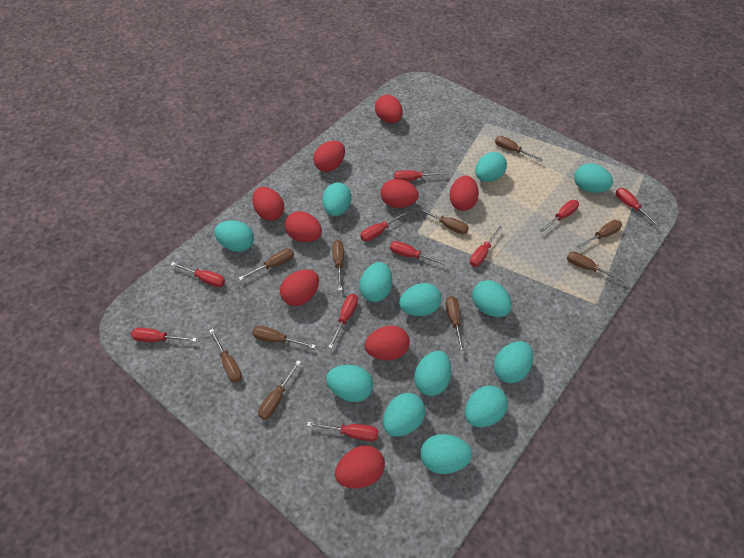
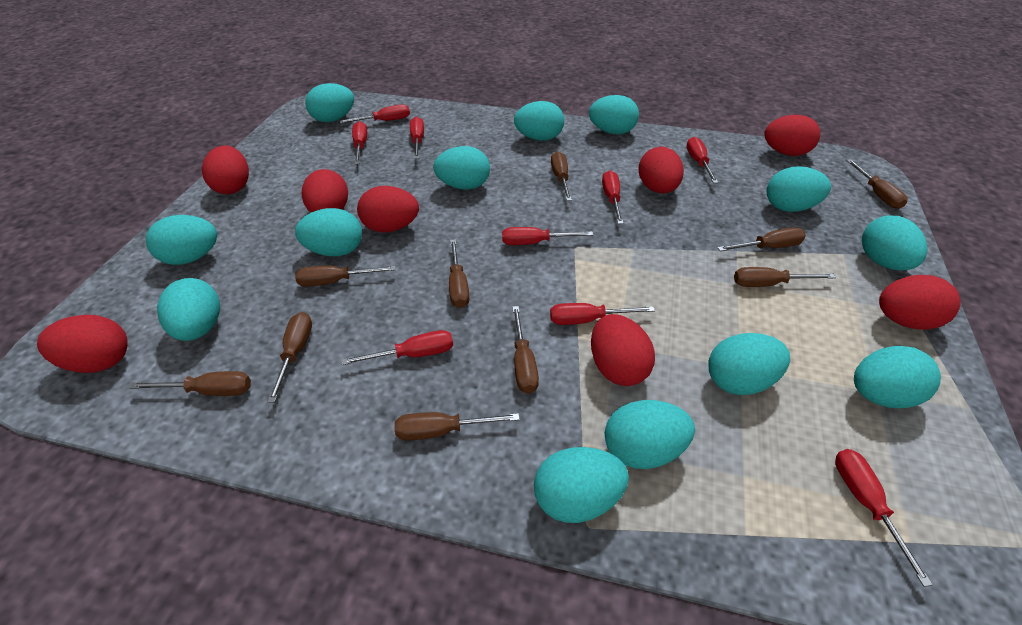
red egg: 9 -> 8
red screwdriver: 10 -> 9

